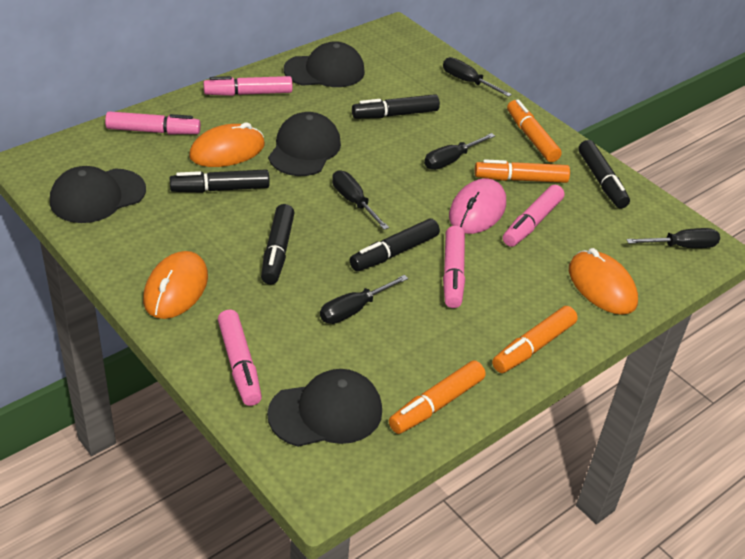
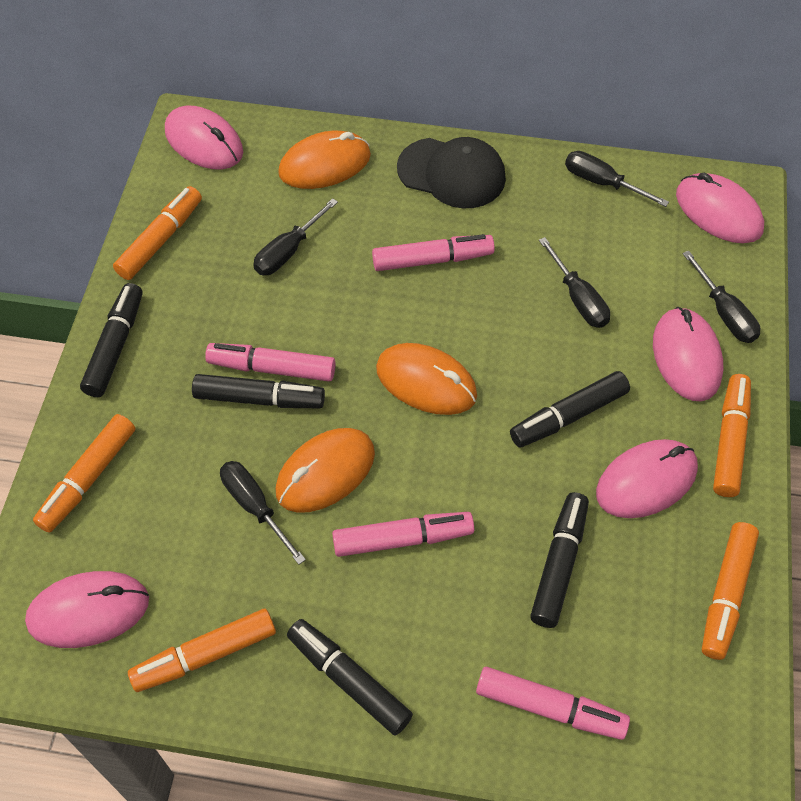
black cap: 4 -> 1
orange marker: 4 -> 5
pink marker: 5 -> 4
pink mouse: 1 -> 5

